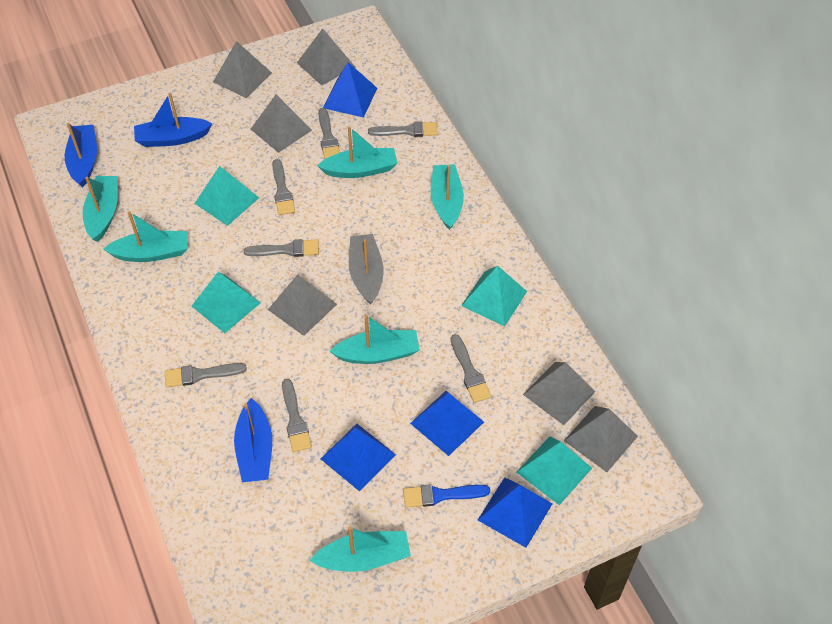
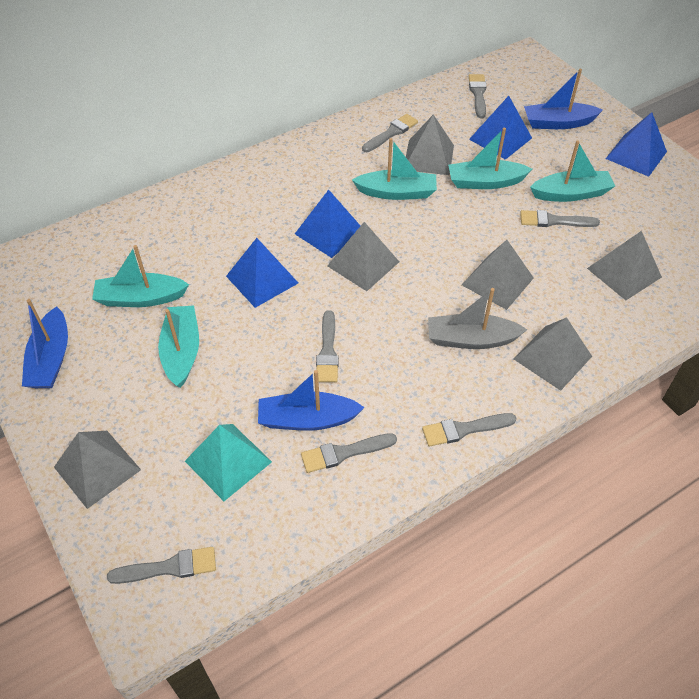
blue brush: 1 -> 0
turquoise boat: 6 -> 5
turquoise pyramid: 4 -> 1

